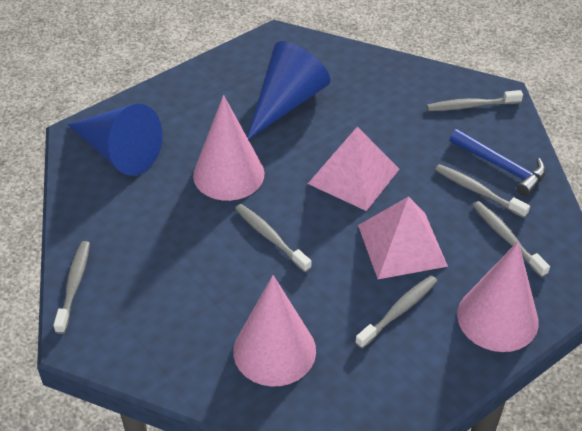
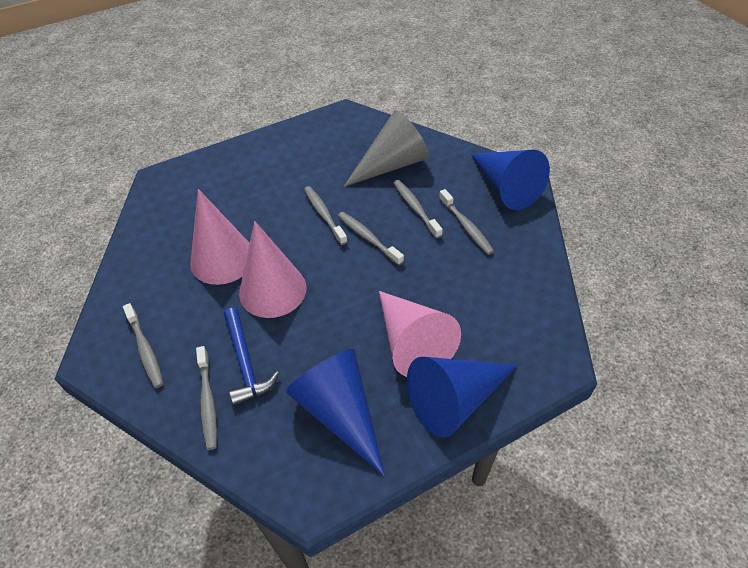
blue cone: 2 -> 3
grey cone: 0 -> 1
pink pyramid: 2 -> 0

